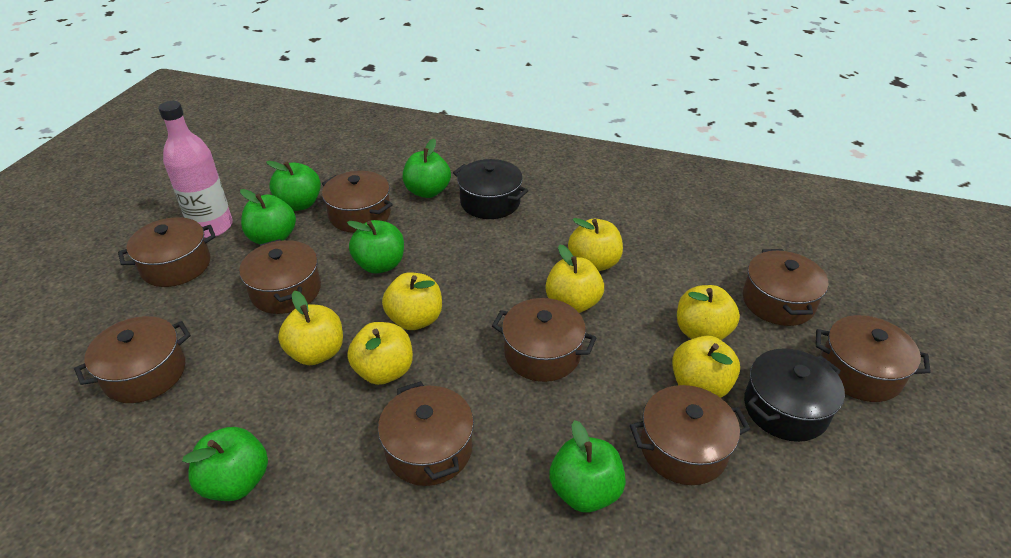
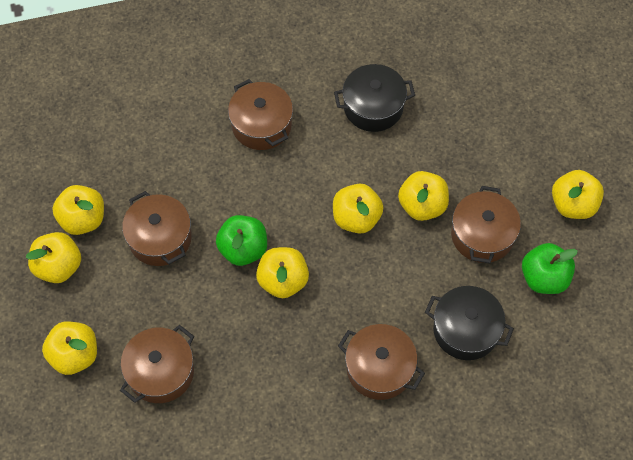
brown pot: 9 -> 5
green apple: 6 -> 2
pink bottle: 1 -> 0

